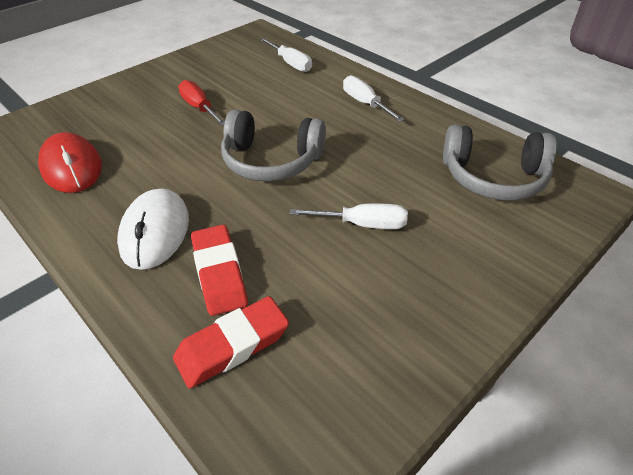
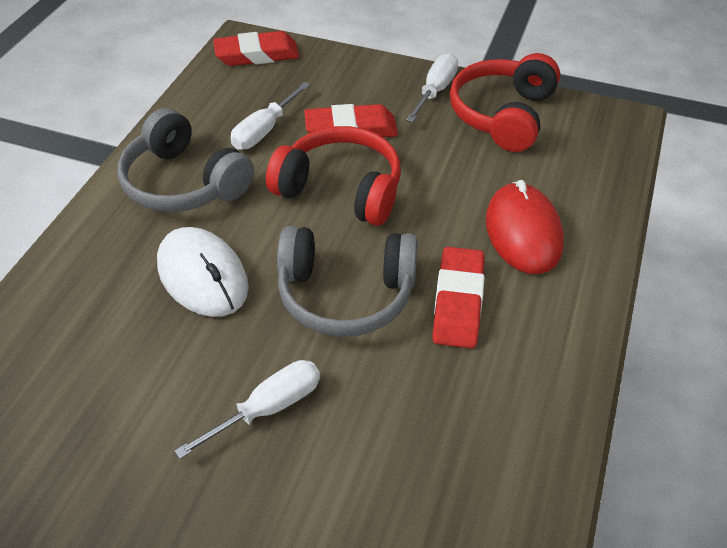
red eraser: 2 -> 3
red headphones: 0 -> 2
red screwdriver: 1 -> 0

